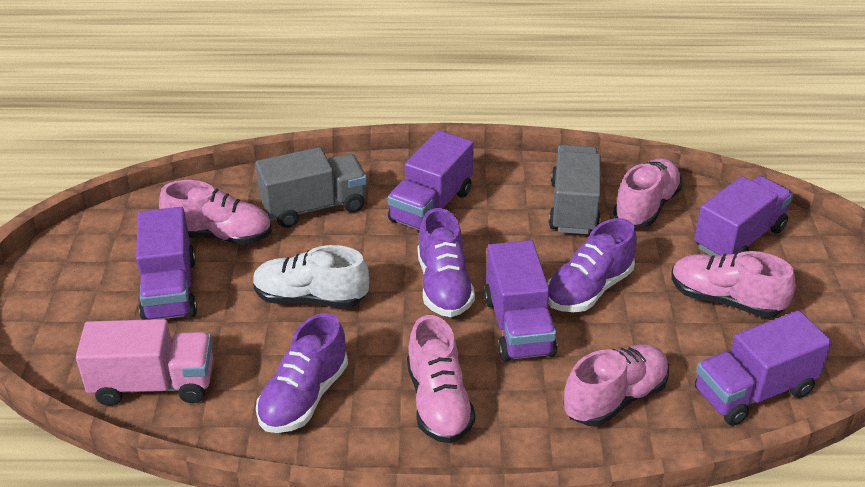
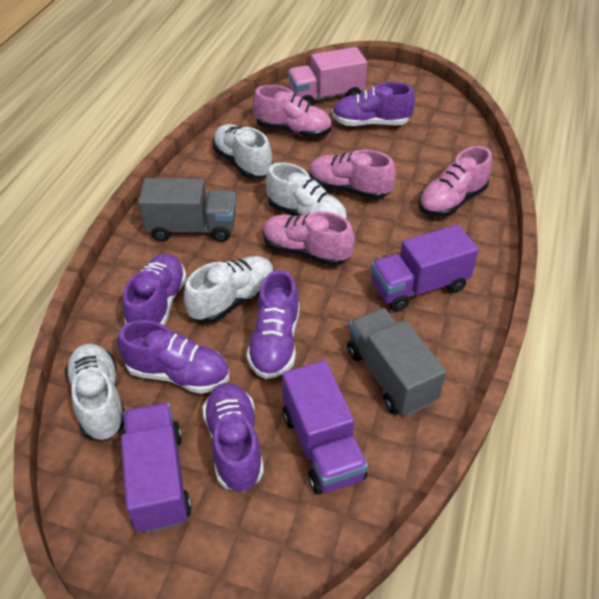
pink shoe: 5 -> 4
purple shoe: 3 -> 5
purple truck: 5 -> 3
white shoe: 1 -> 4

